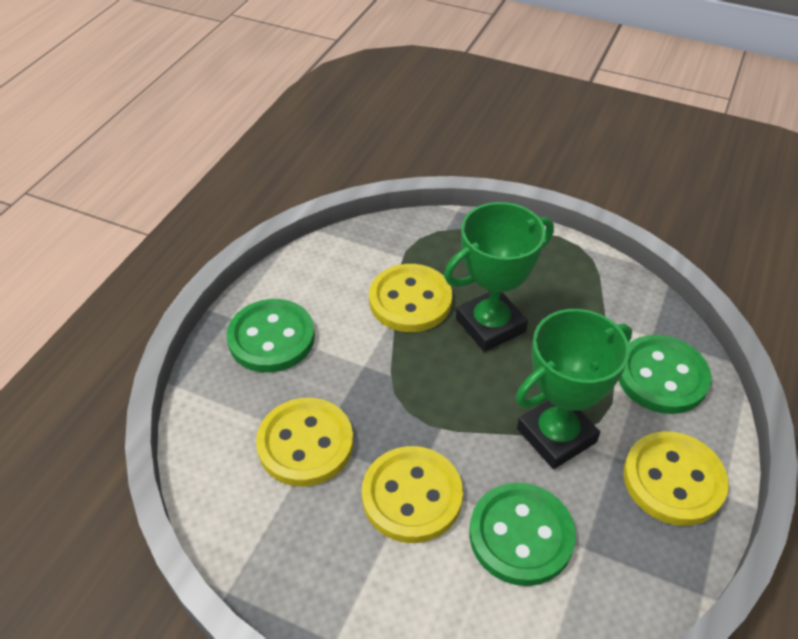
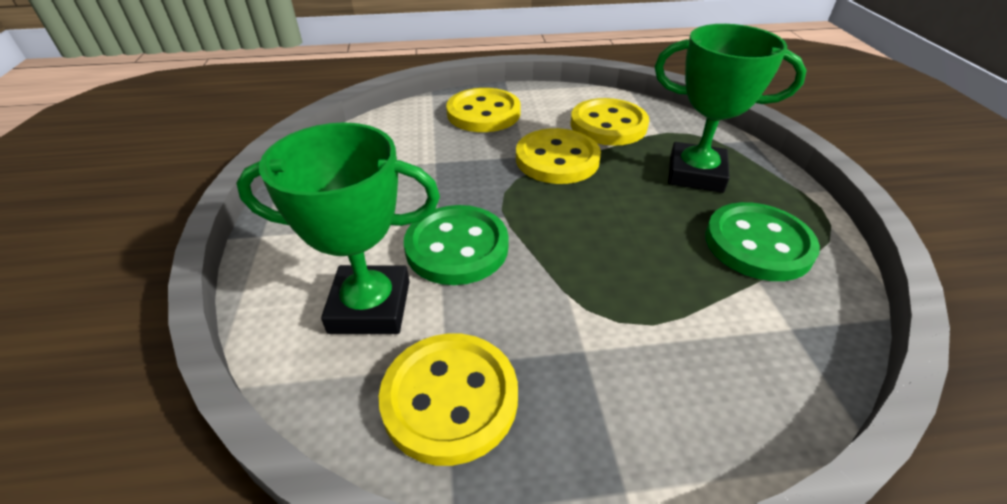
green button: 3 -> 2

